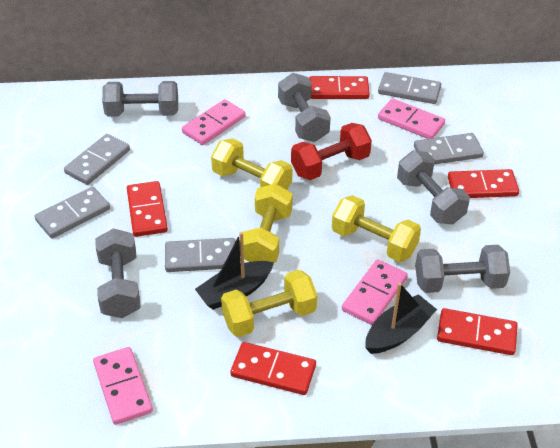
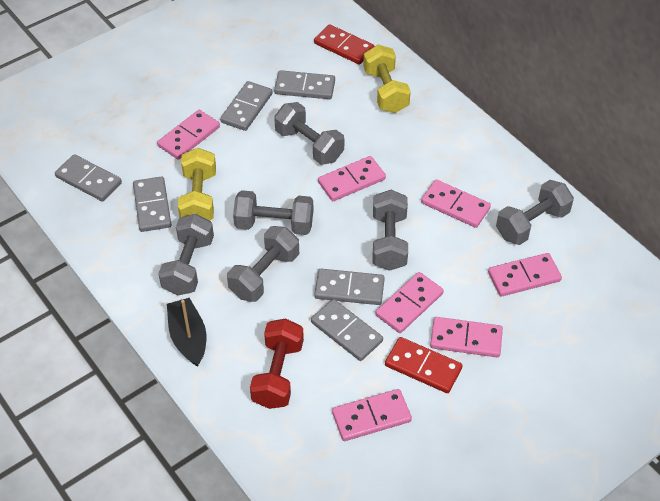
black boat: 2 -> 1
grey domino: 5 -> 6
grey dumbbell: 5 -> 6
pink domino: 4 -> 7
red domino: 5 -> 2
yellow dumbbell: 4 -> 2

